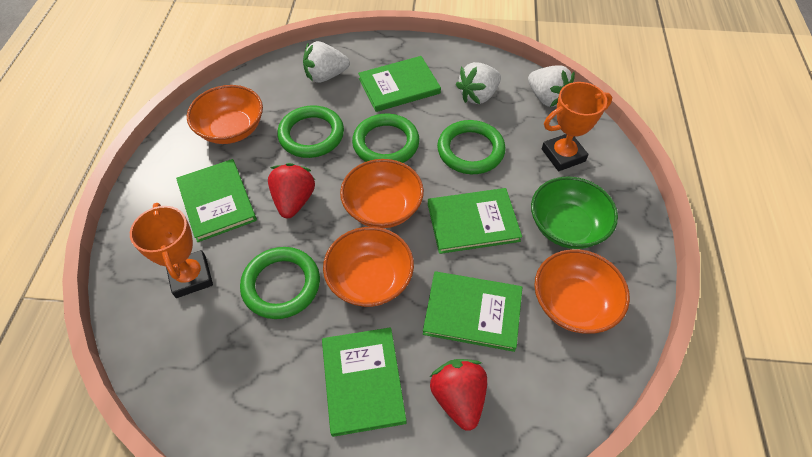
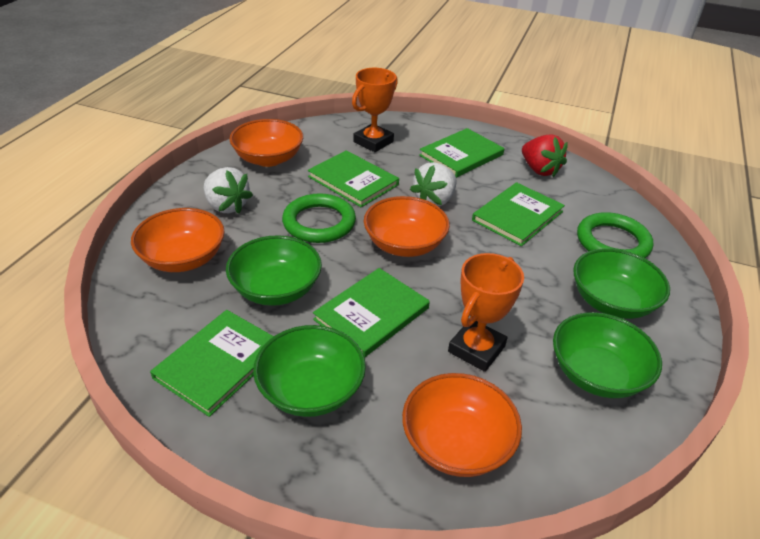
green bowl: 1 -> 4
green ring: 4 -> 2
red strawberry: 2 -> 1
white strawberry: 3 -> 2

